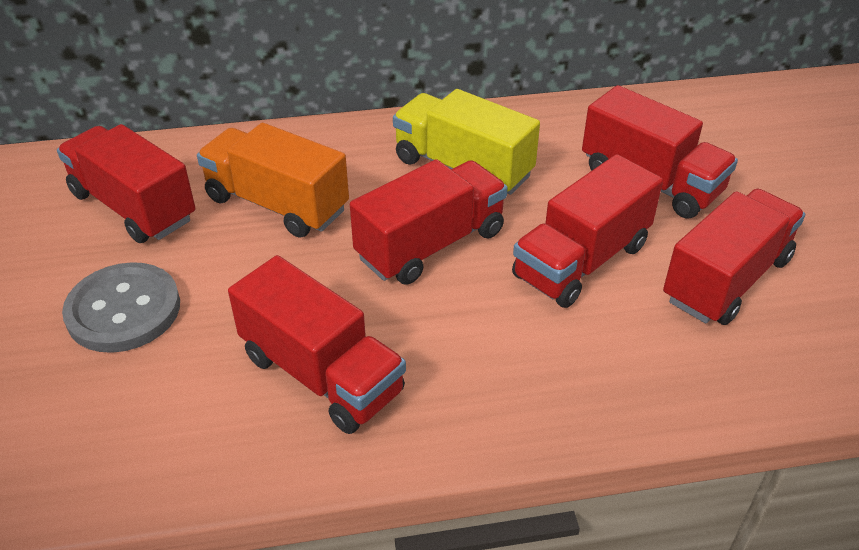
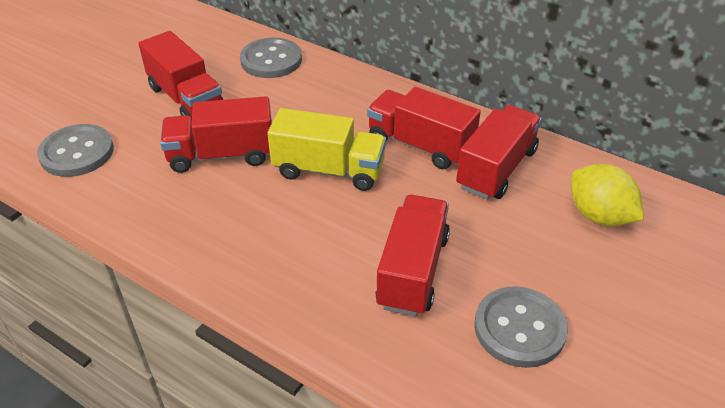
grey button: 1 -> 3
orange truck: 1 -> 0
red truck: 6 -> 5
yellow lemon: 0 -> 1

